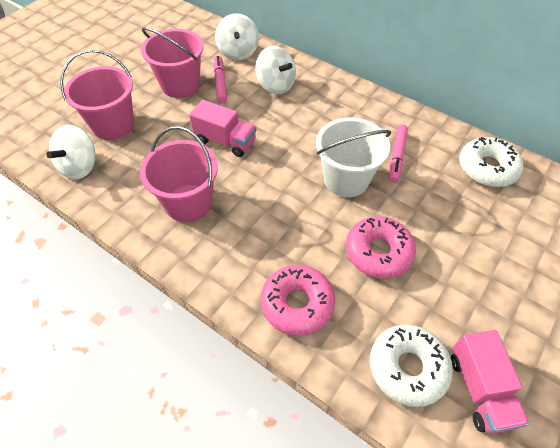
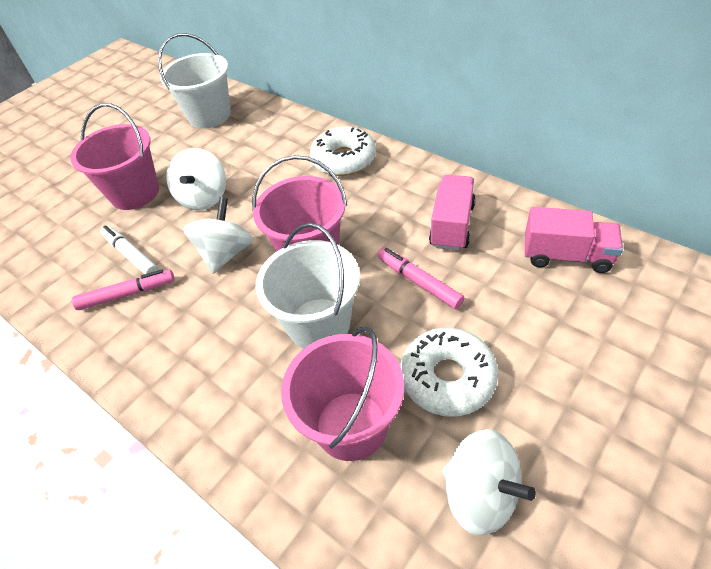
pink donut: 2 -> 0
white bucket: 1 -> 2
white marker: 0 -> 1

